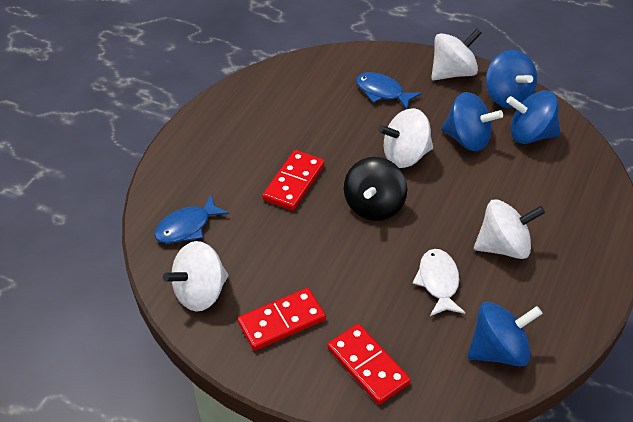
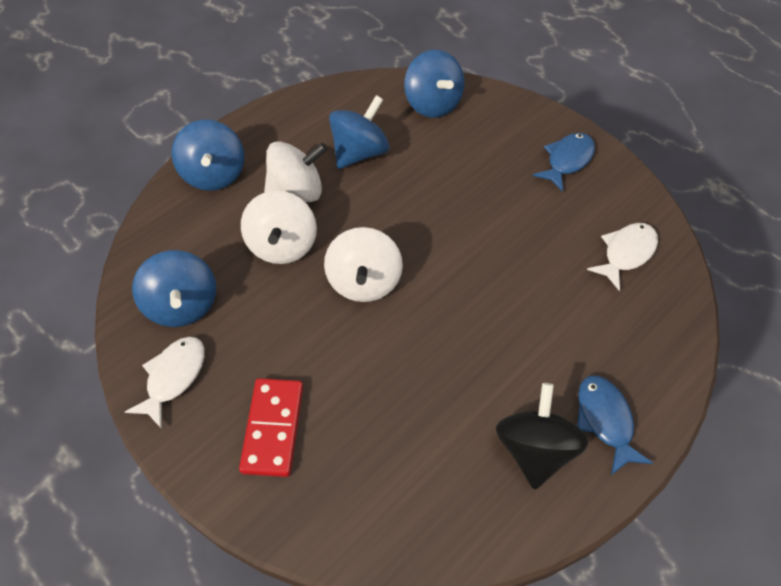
red domino: 3 -> 1
white fish: 1 -> 2
white spinning top: 4 -> 3

